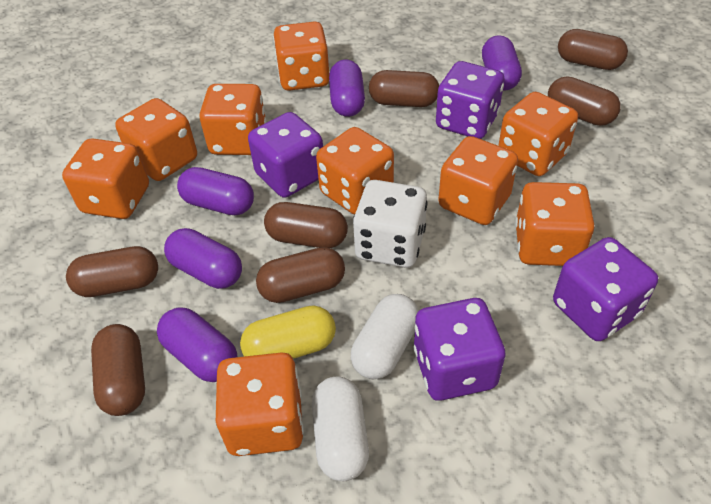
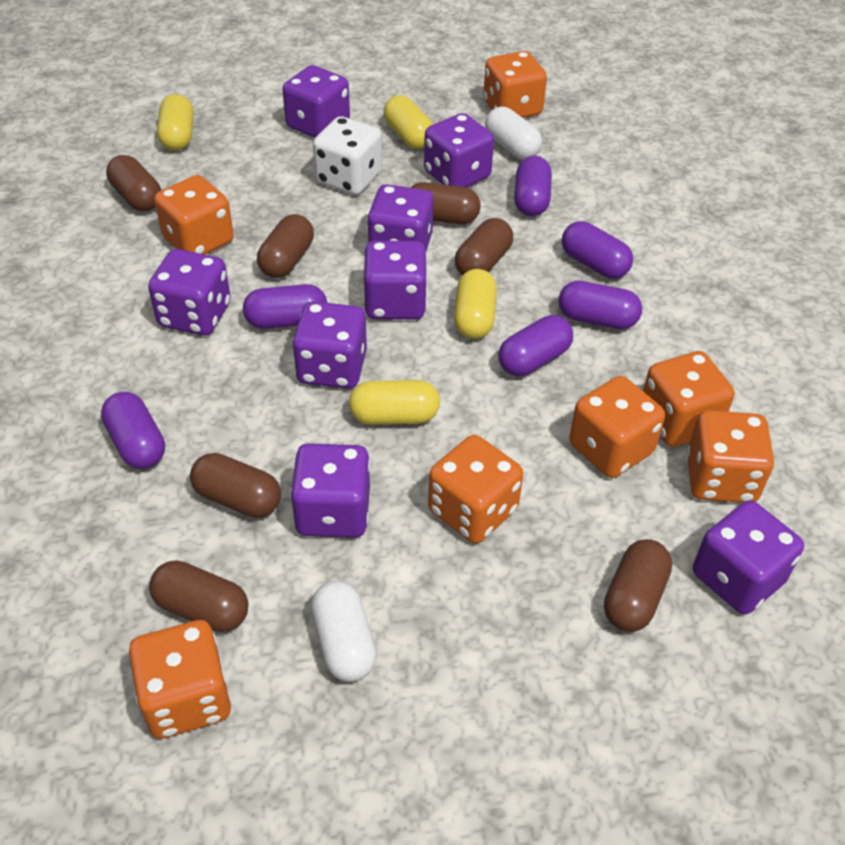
orange dice: 9 -> 7
purple capsule: 5 -> 6
purple dice: 4 -> 8
yellow capsule: 1 -> 4

